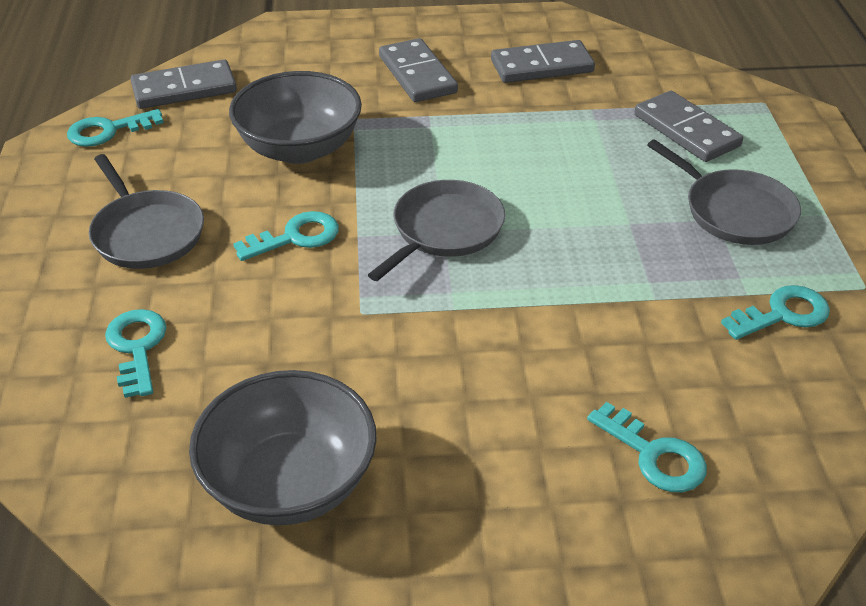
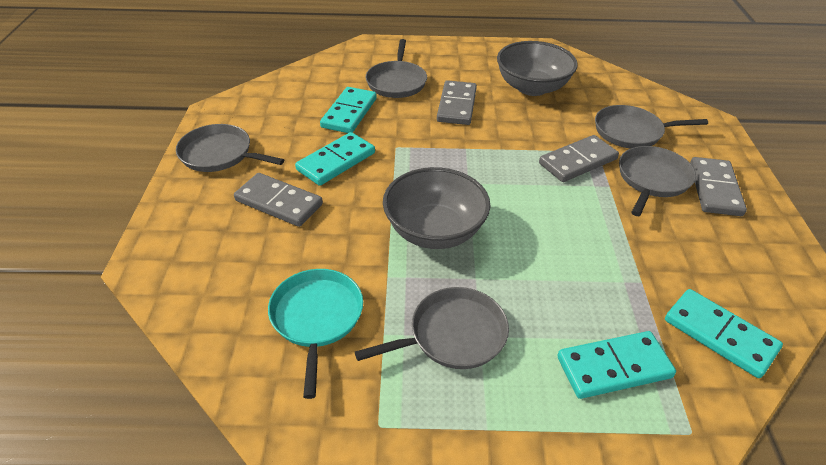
grey pan: 3 -> 5
turquoise domino: 0 -> 4
turquoise key: 5 -> 0
turquoise pan: 0 -> 1

